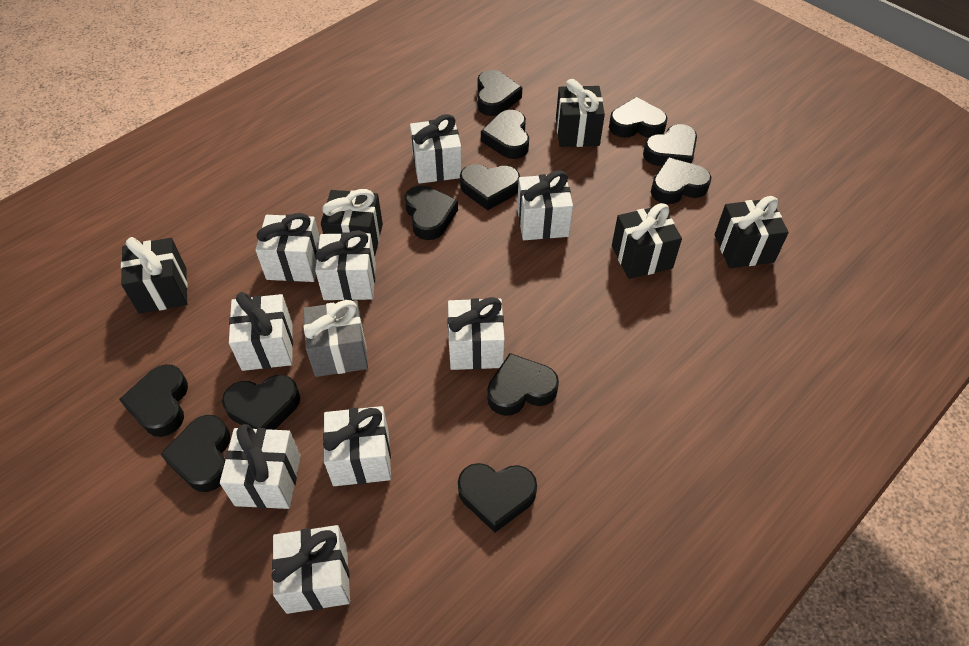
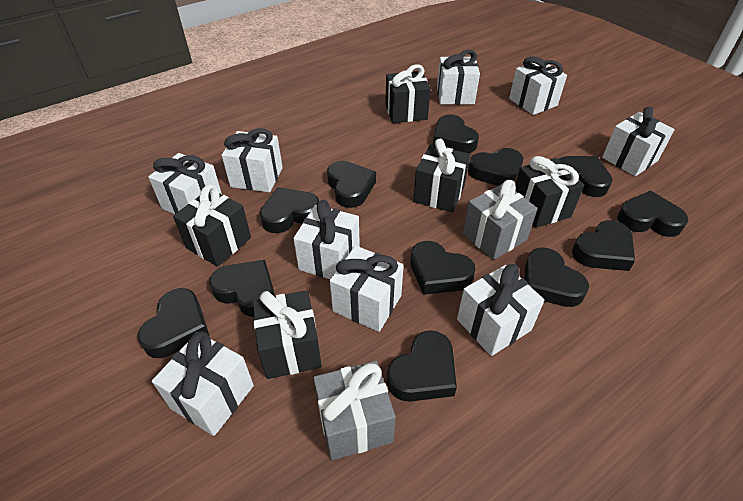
grey gift: 1 -> 2

